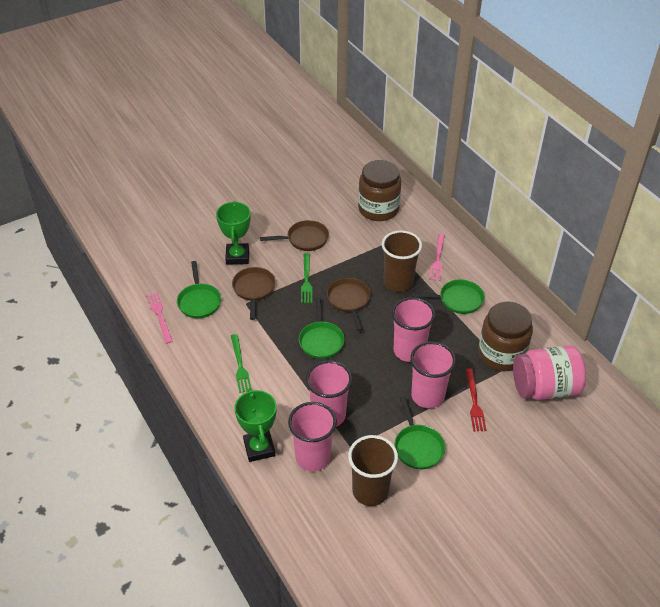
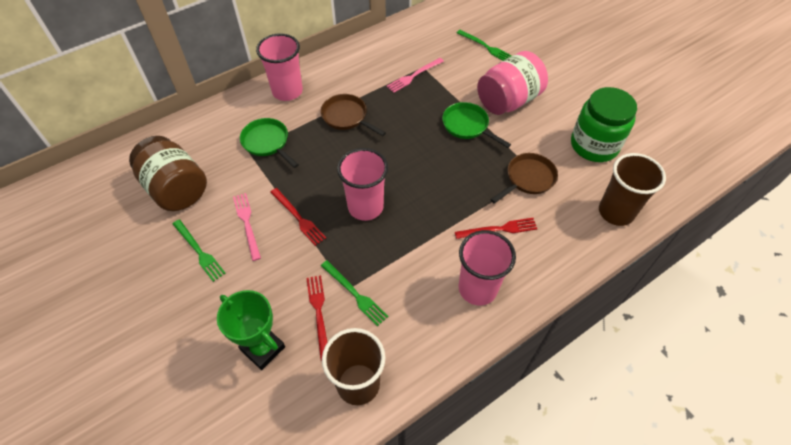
brown jar: 2 -> 1
brown pan: 3 -> 2
green fork: 2 -> 3
green jar: 0 -> 1
green pan: 4 -> 2
green trophy: 2 -> 1
pink cup: 4 -> 3
red fork: 1 -> 3

